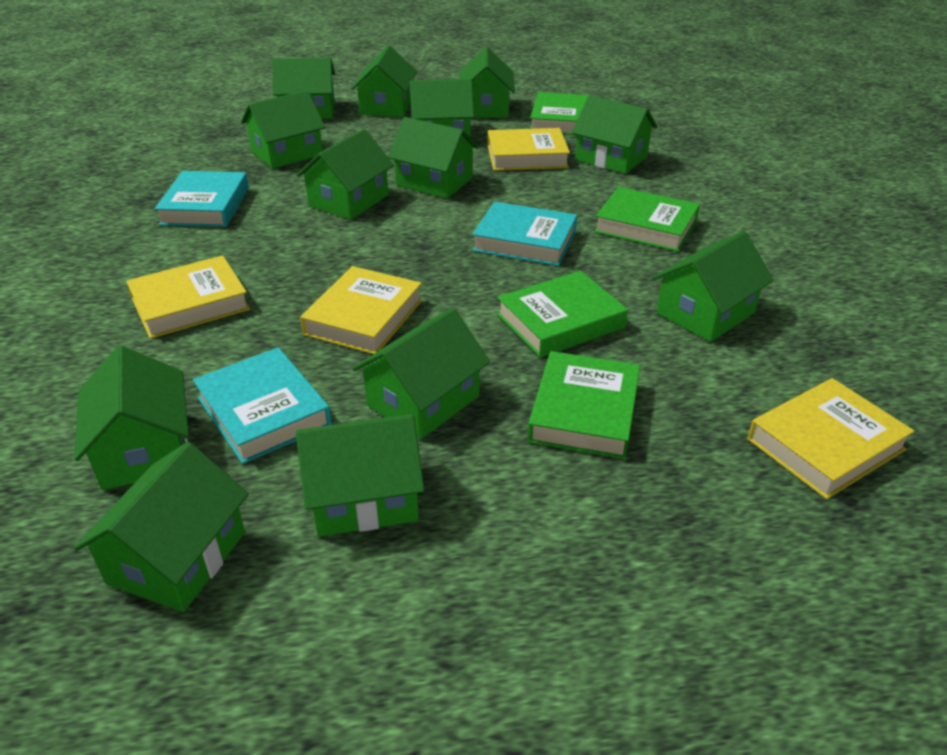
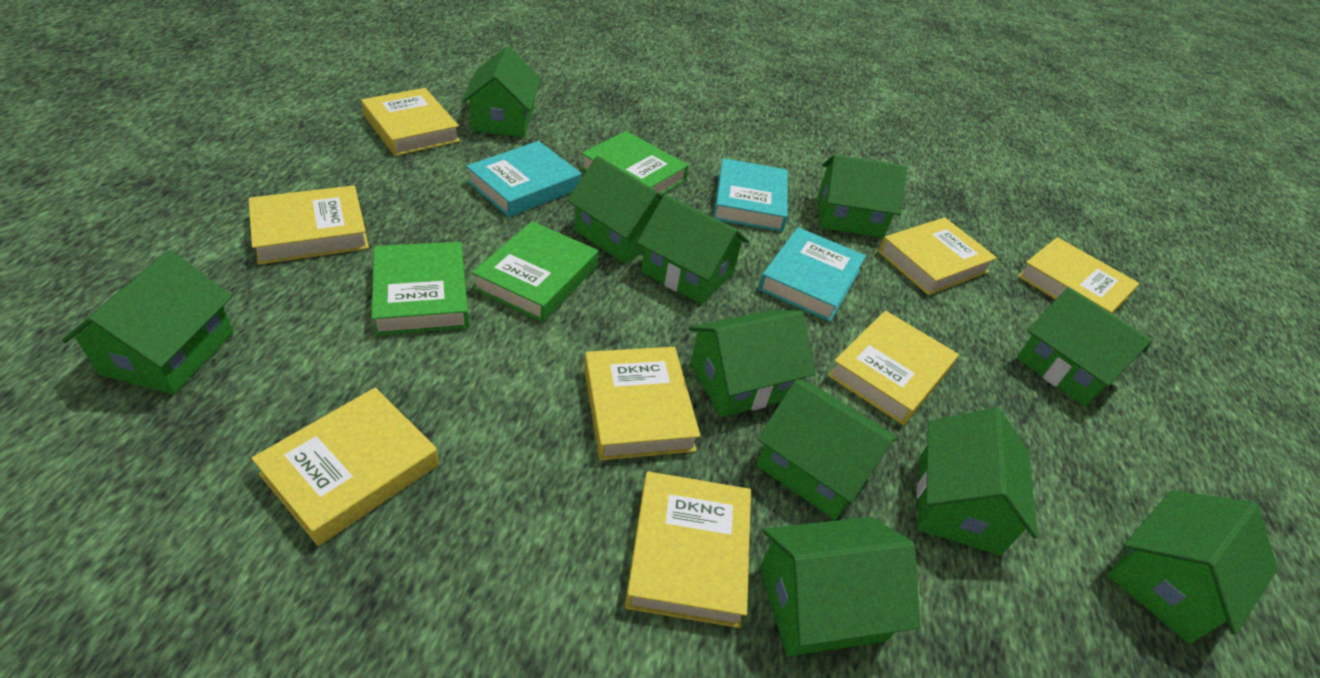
green book: 4 -> 3
green house: 13 -> 11
yellow book: 4 -> 8

